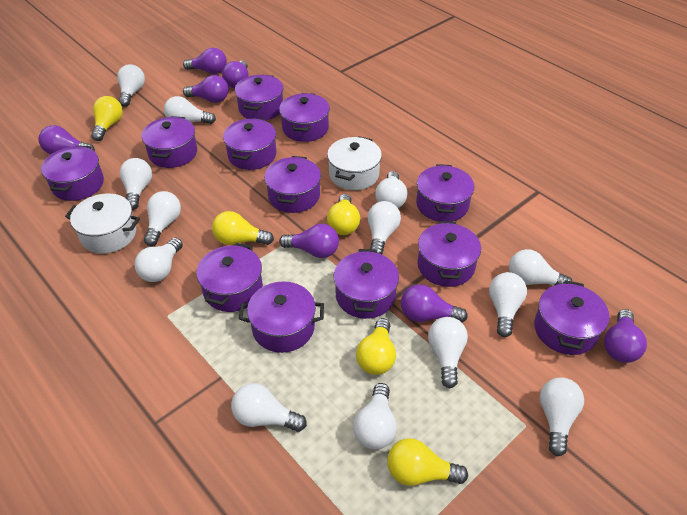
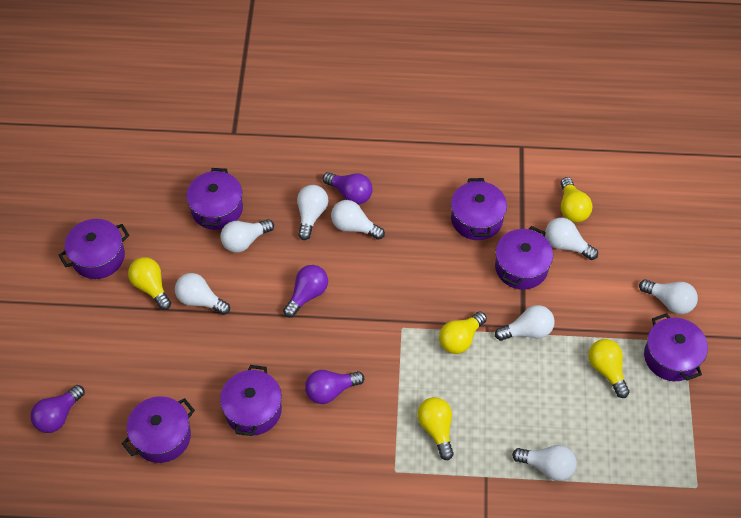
purple light bulb: 7 -> 4
purple pot: 12 -> 7
white light bulb: 13 -> 8
white pot: 2 -> 0

